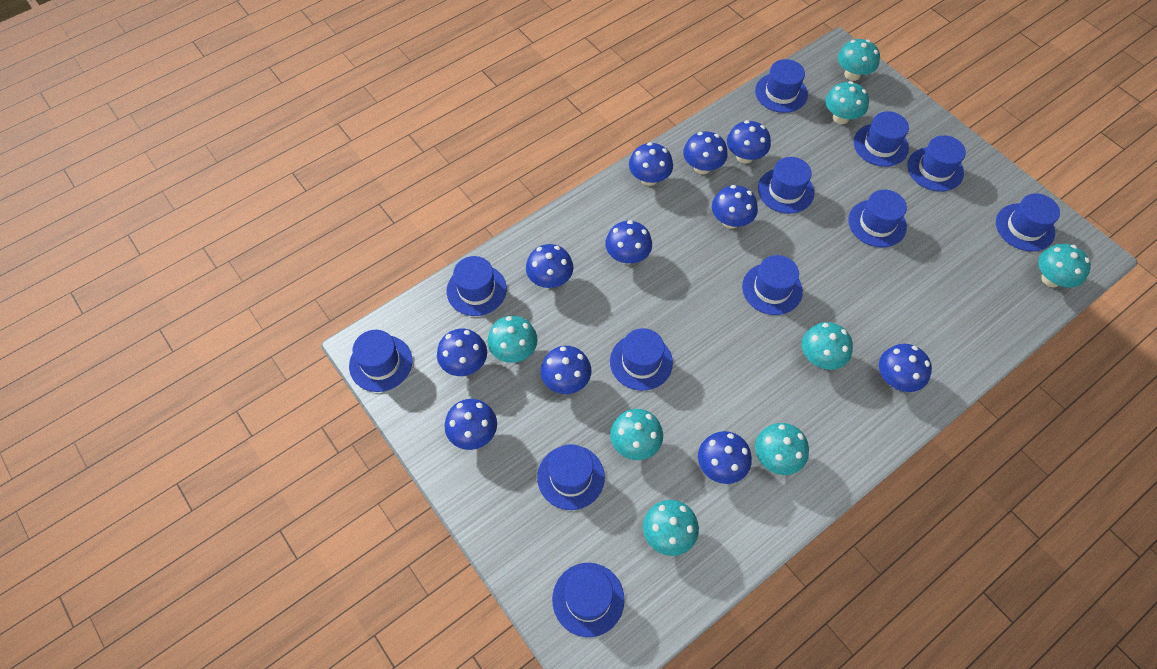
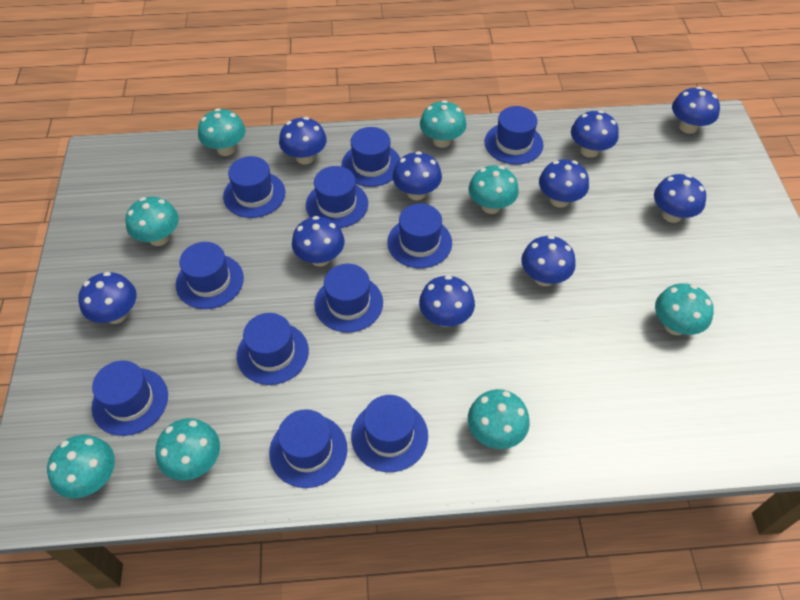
blue hat: 12 -> 11
blue mushroom: 11 -> 10

